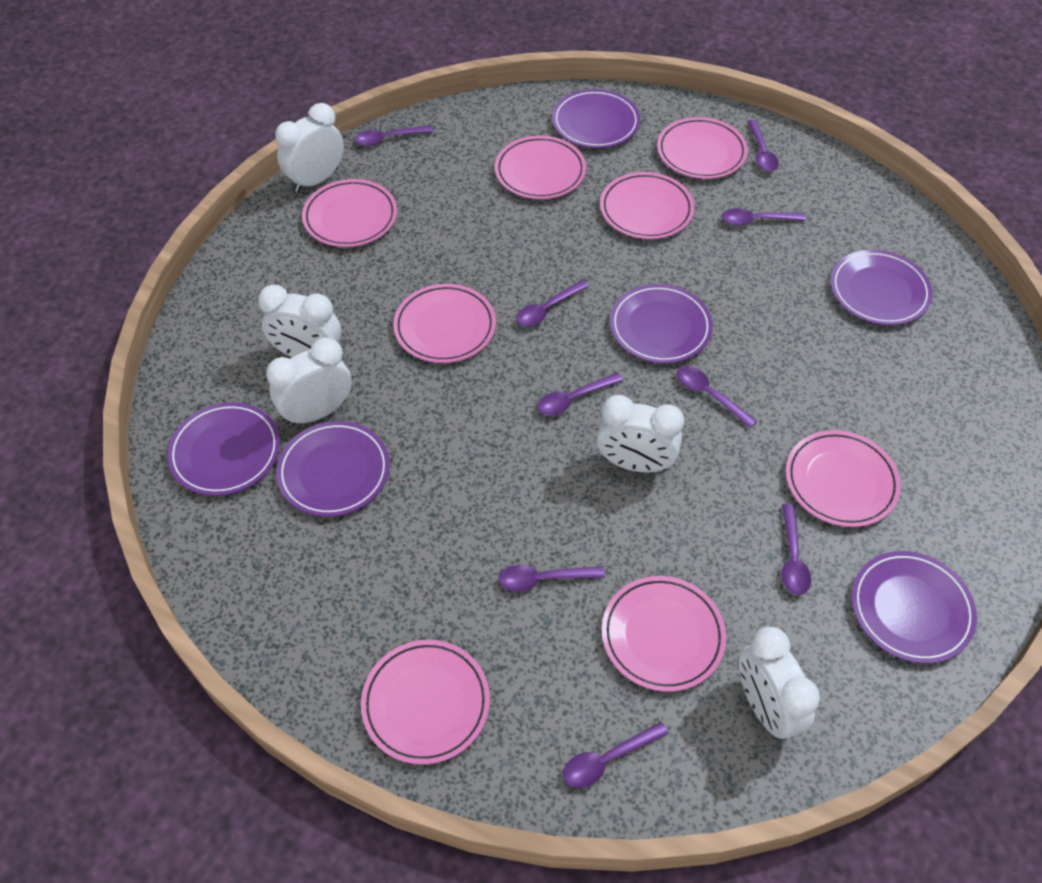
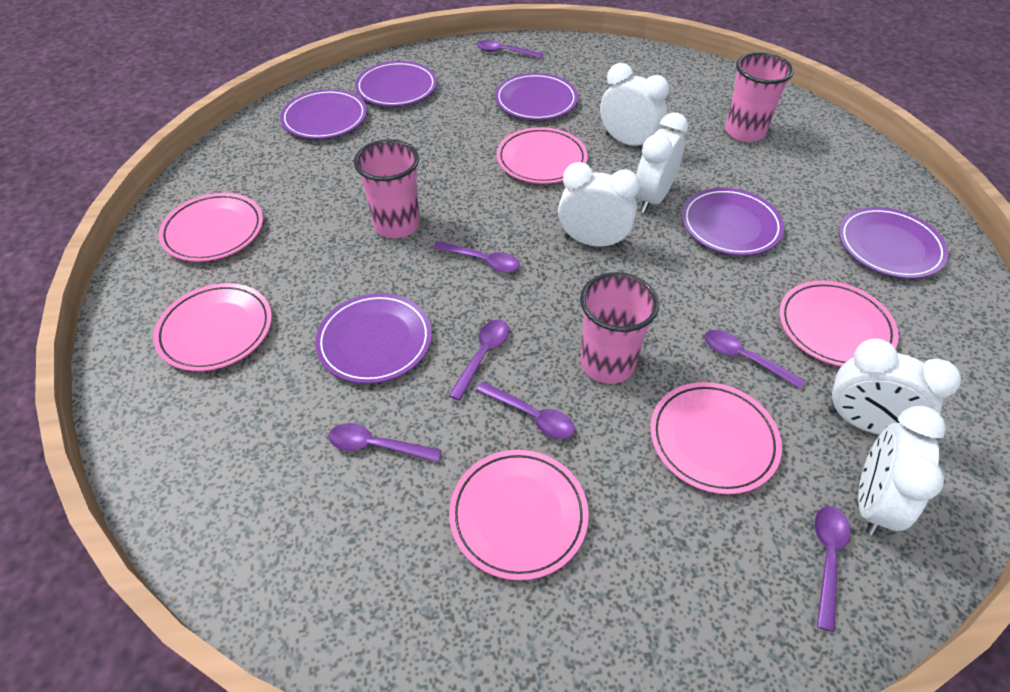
pink cup: 0 -> 3
pink plate: 8 -> 6
purple spoon: 9 -> 7

